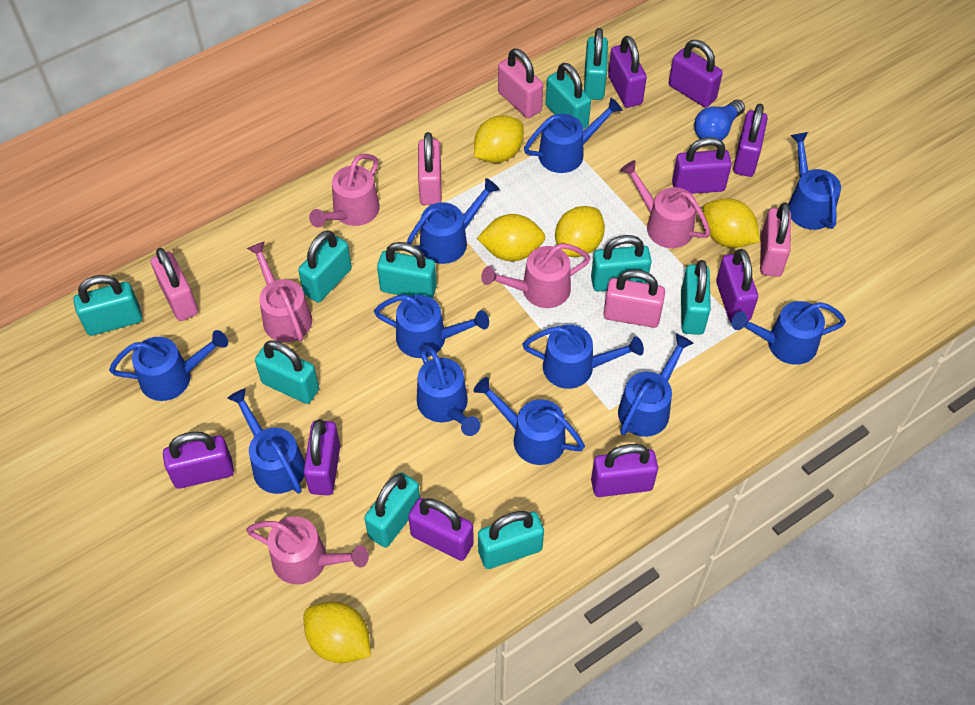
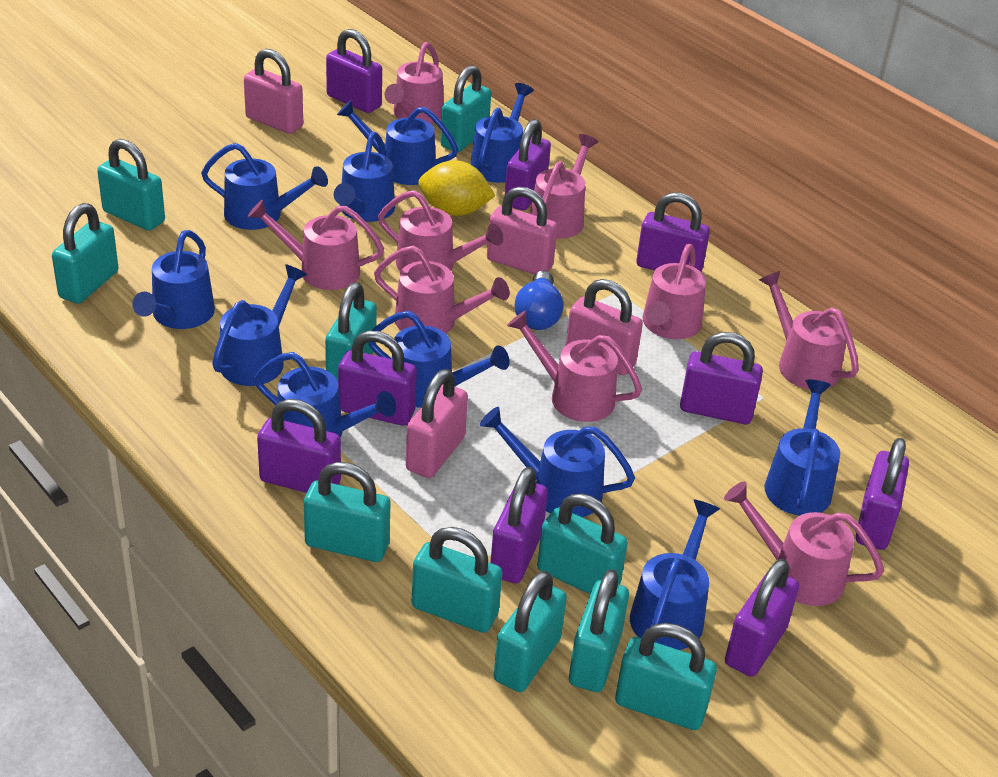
pink padlock: 5 -> 4
pink watering can: 5 -> 9
yellow lemon: 5 -> 1

